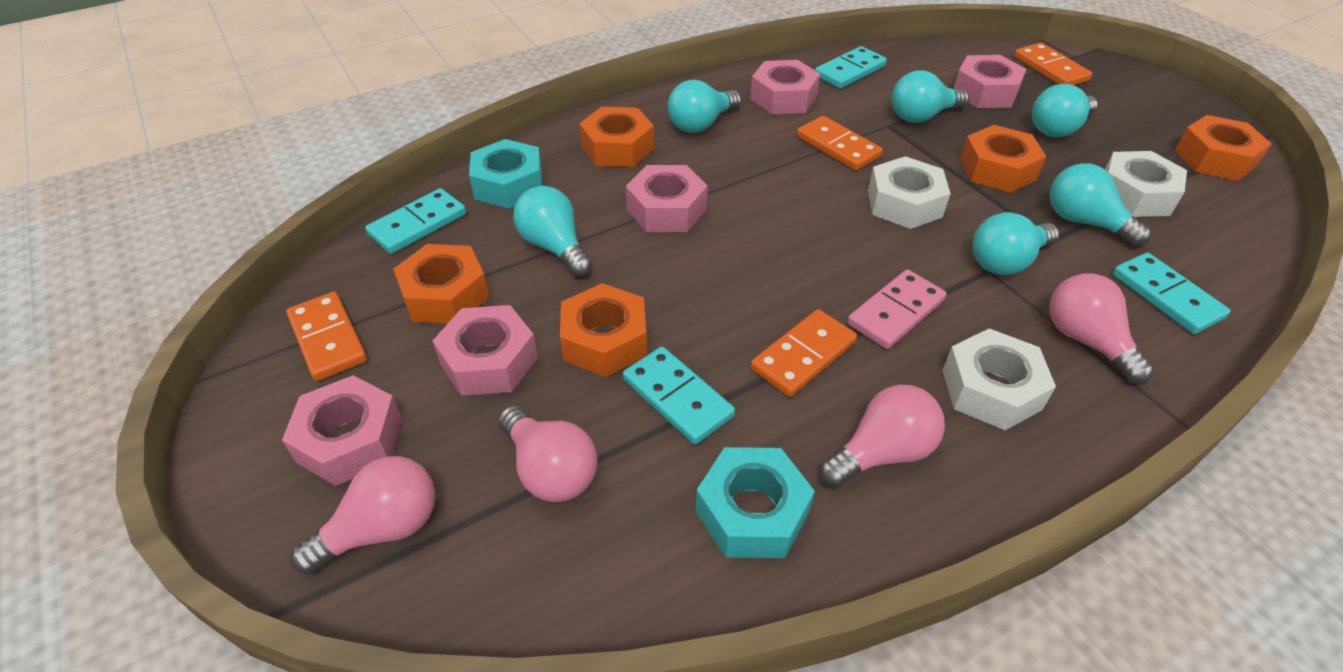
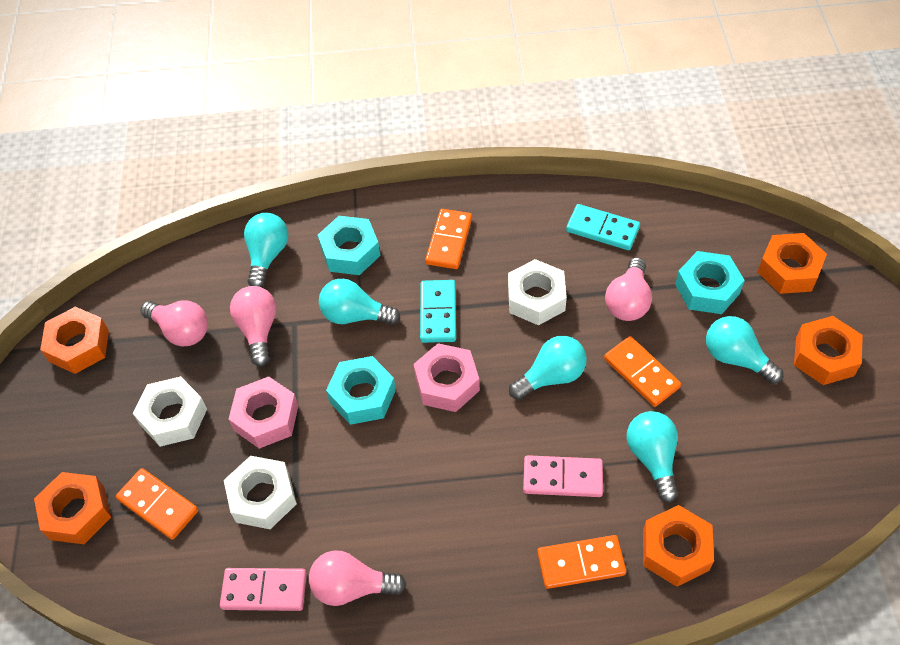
pink domino: 1 -> 2
pink nut: 5 -> 2
turquoise domino: 4 -> 2
turquoise light bulb: 6 -> 5
turquoise nut: 2 -> 3

